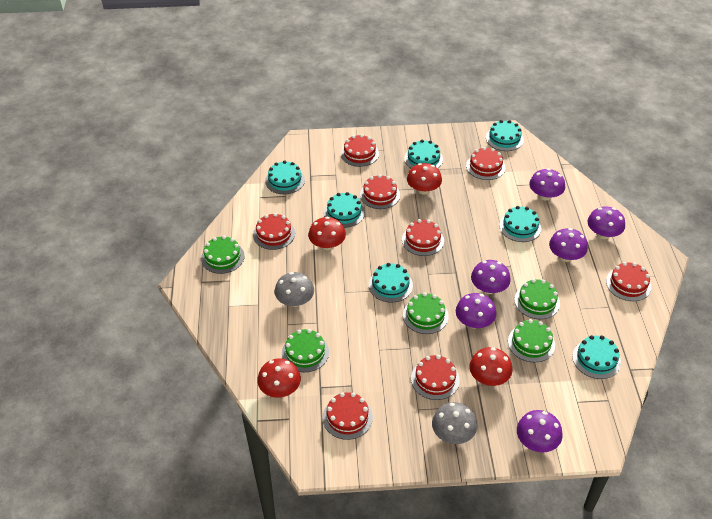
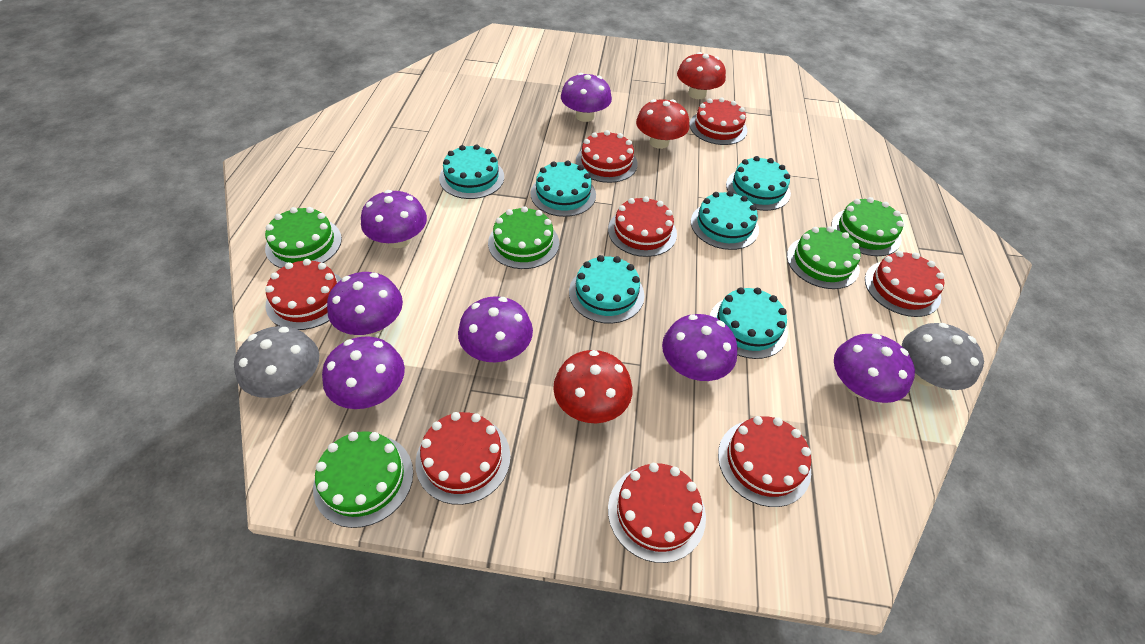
purple mushroom: 6 -> 7
red mushroom: 4 -> 3
turquoise cake: 7 -> 6

